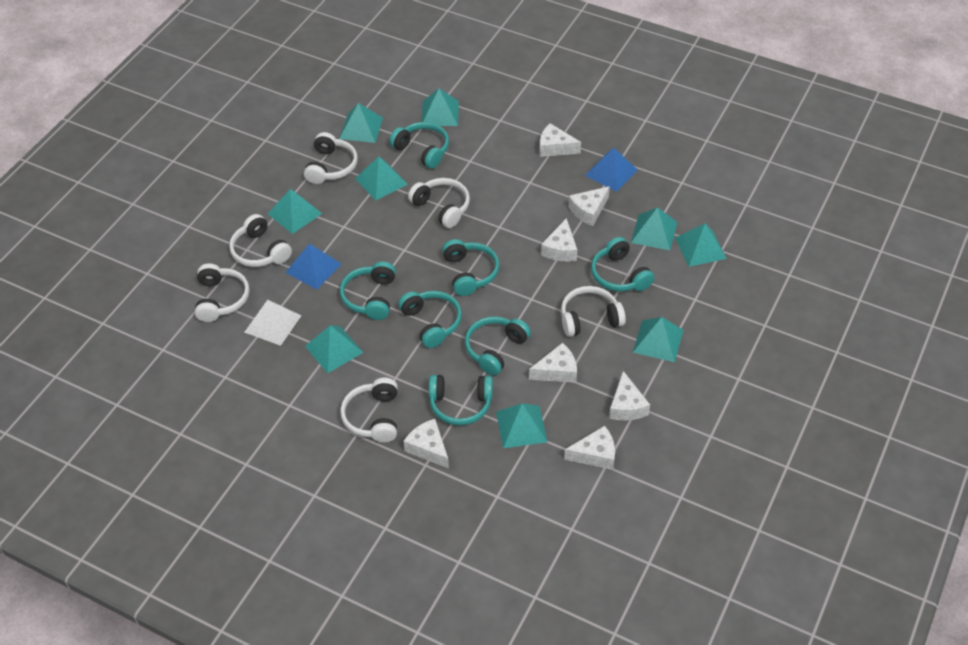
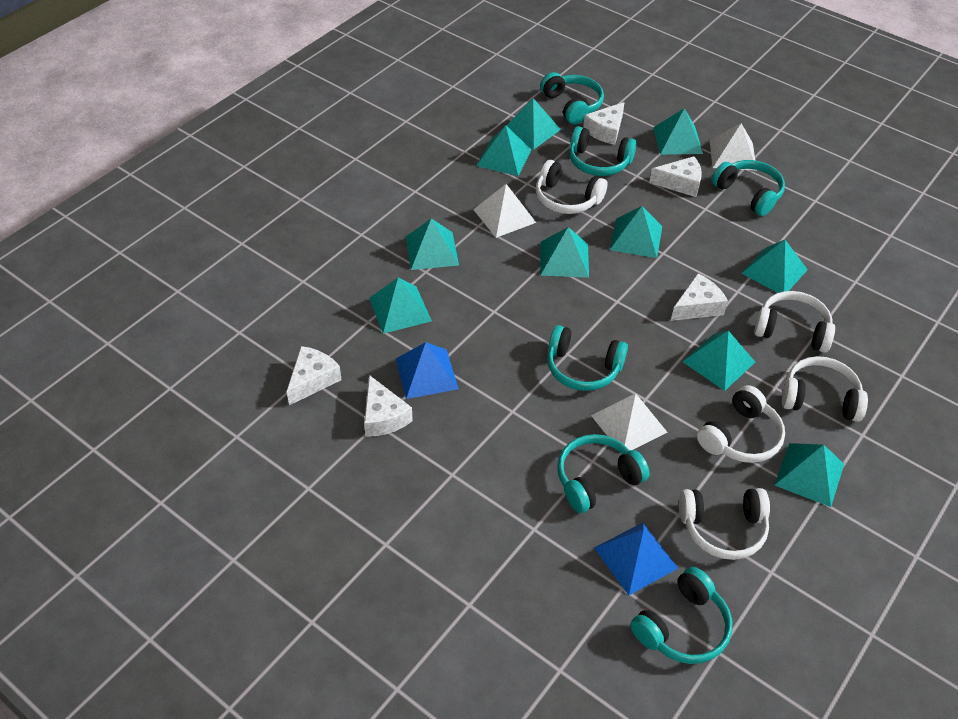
turquoise headphones: 7 -> 6
turquoise pyramid: 9 -> 10
white cheese: 7 -> 5
white headphones: 6 -> 5
white pyramid: 1 -> 3

